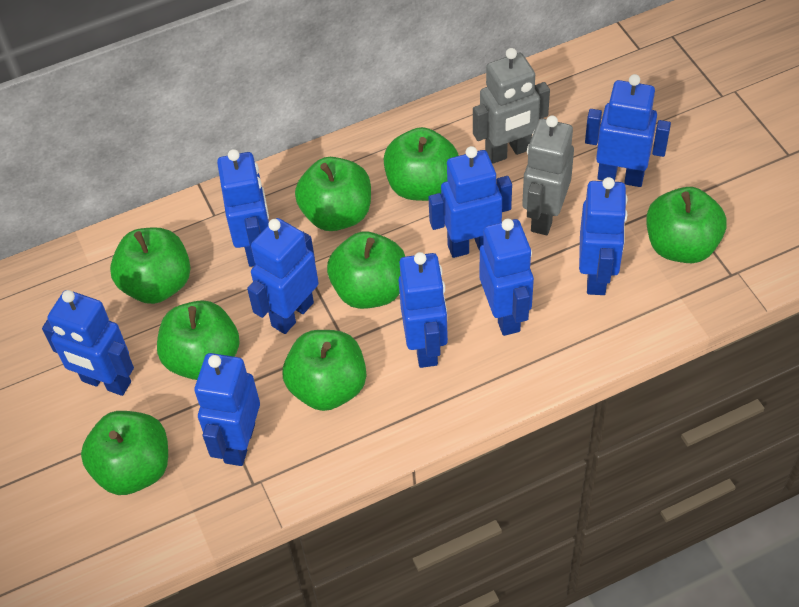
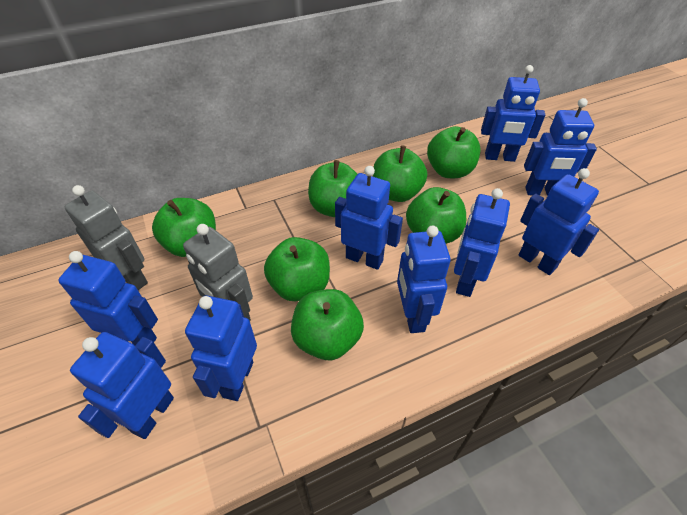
green apple: 8 -> 7

